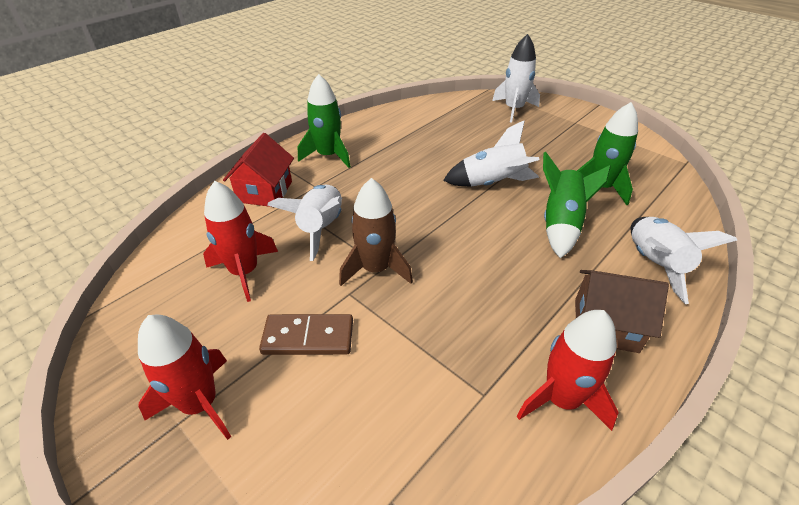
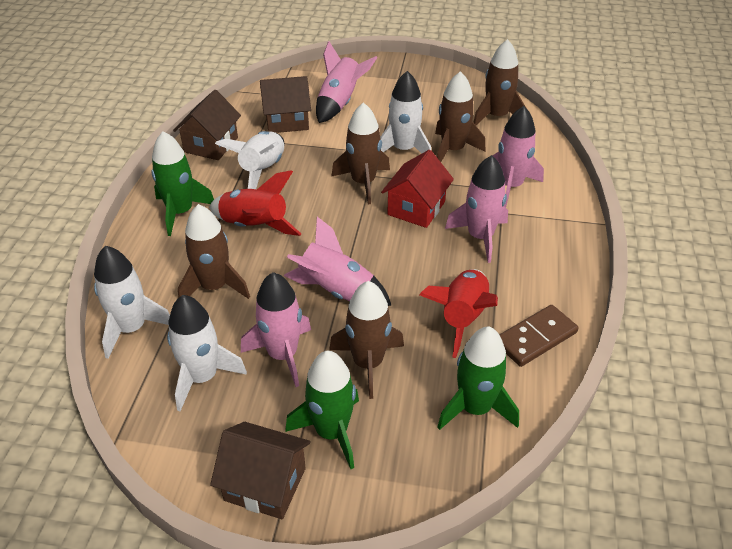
brown house: 1 -> 3
brown rocket: 1 -> 5
pink rocket: 0 -> 5
red rocket: 3 -> 2

